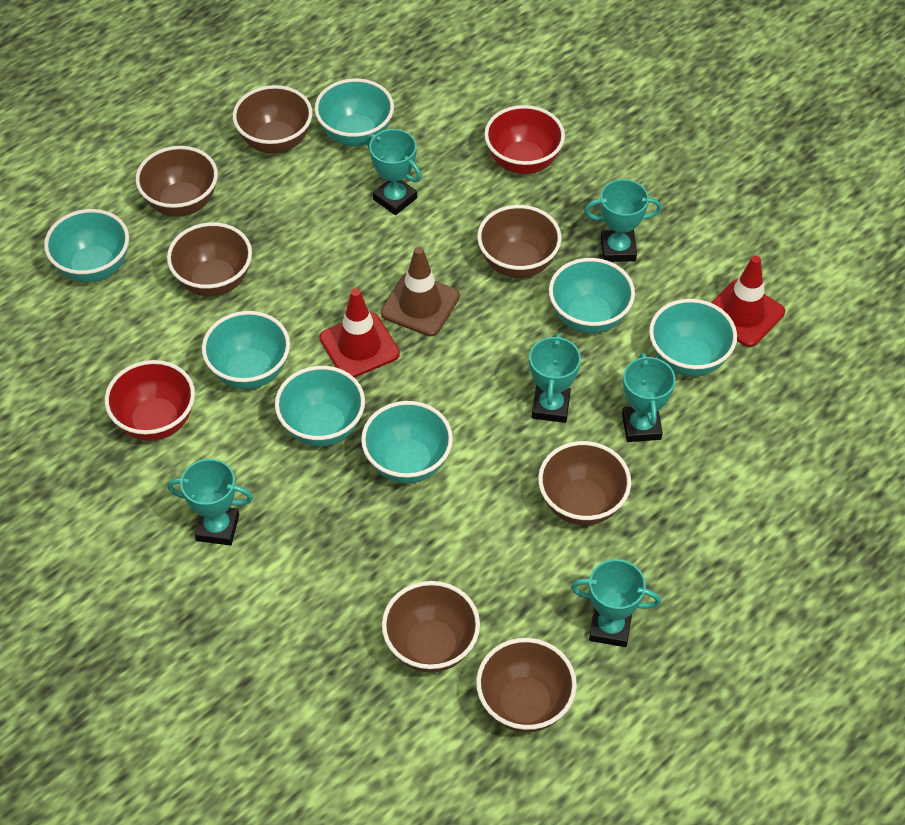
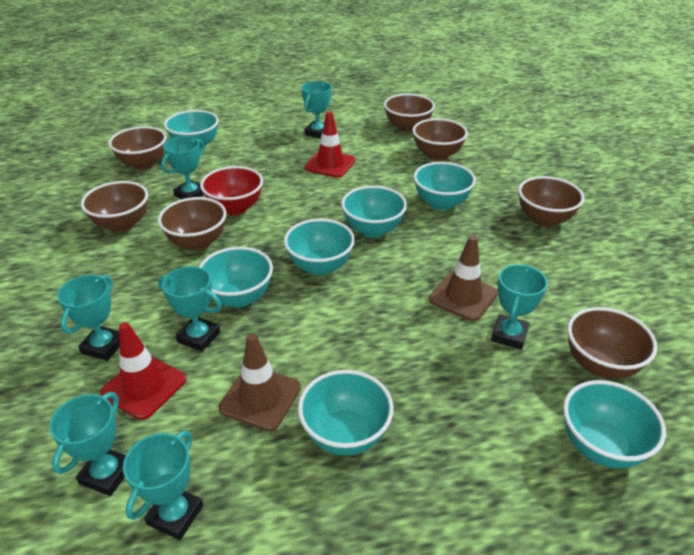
brown traffic cone: 1 -> 2
red bowl: 2 -> 1
turquoise trophy: 6 -> 7

